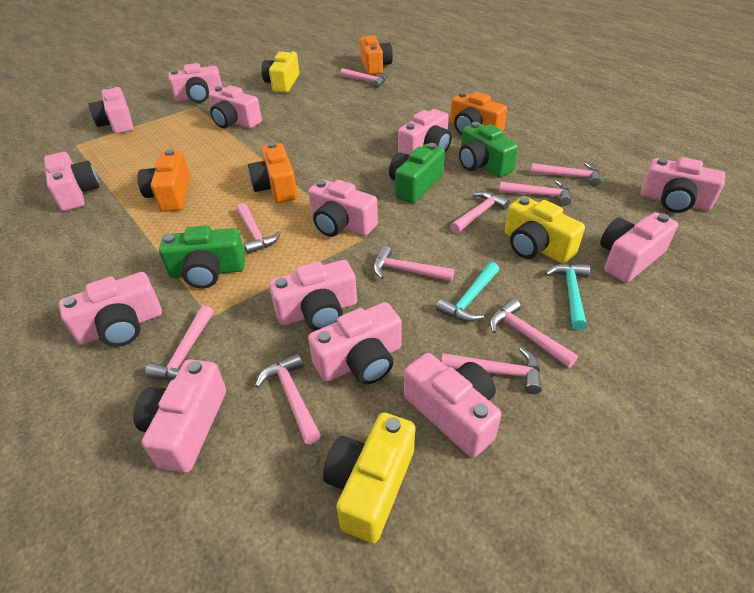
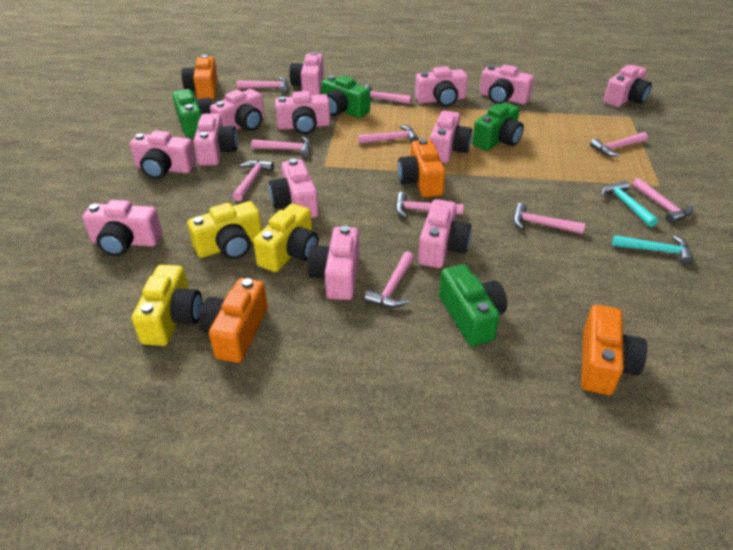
green camera: 3 -> 4

